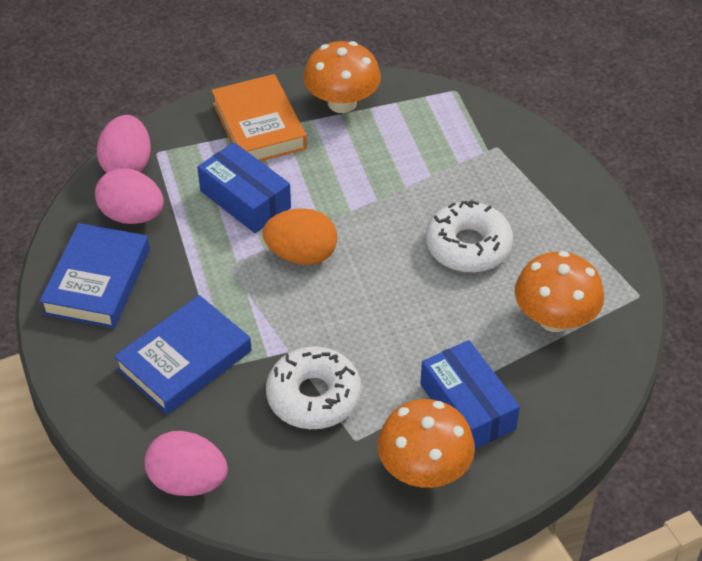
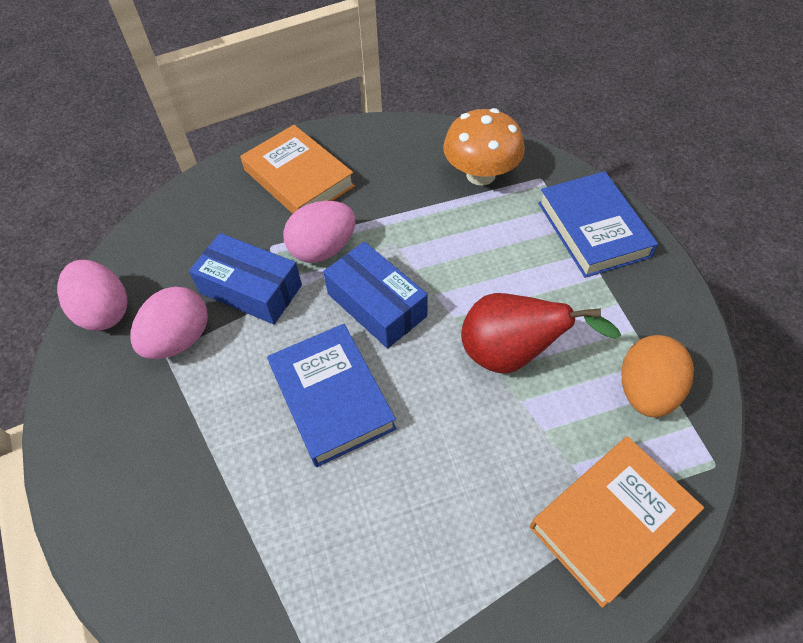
orange book: 1 -> 2
orange mushroom: 3 -> 1
red pear: 0 -> 1
white donut: 2 -> 0

